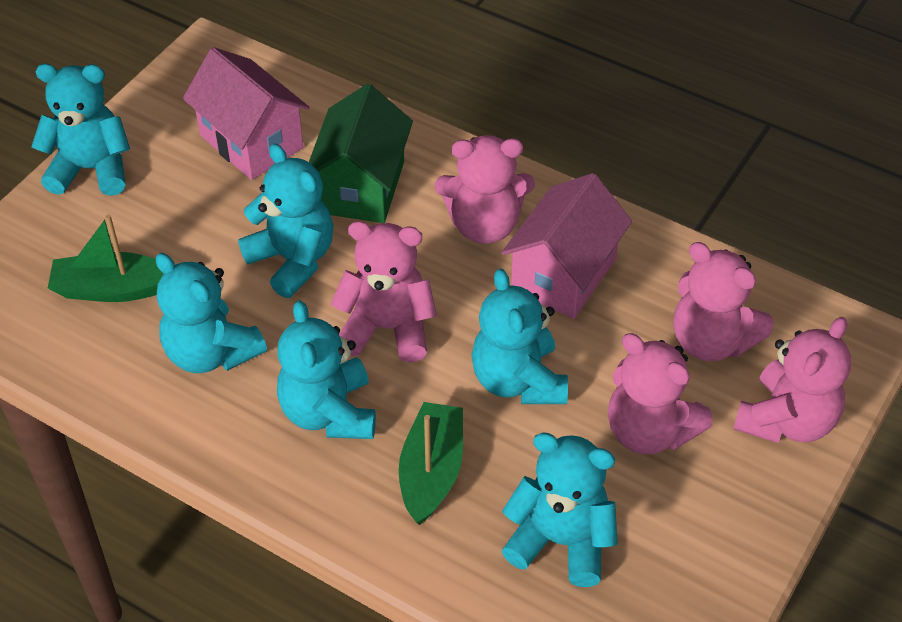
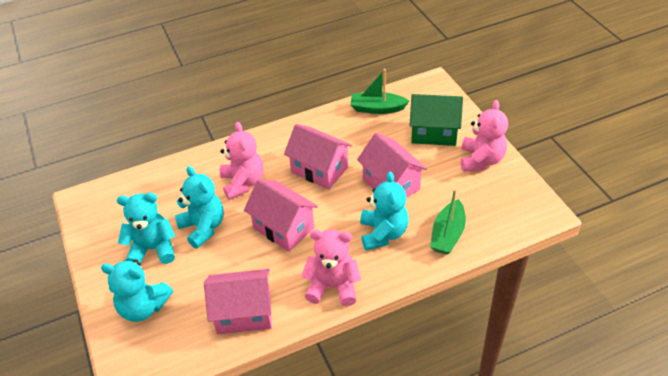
pink house: 2 -> 4
pink teddy bear: 5 -> 3
turquoise teddy bear: 6 -> 4

